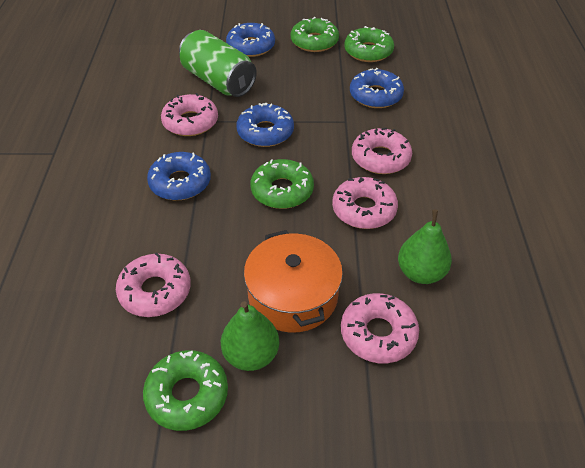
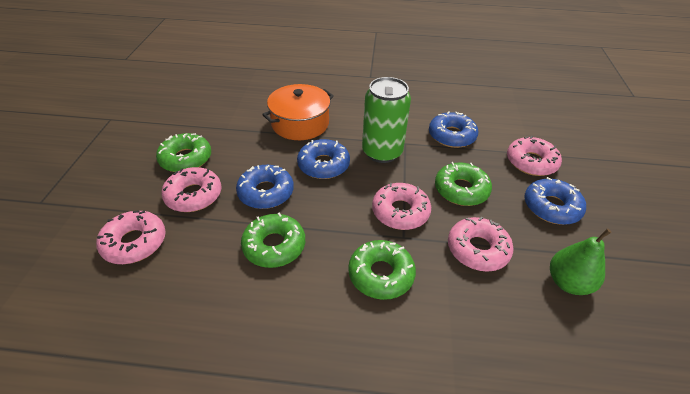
green pear: 2 -> 1

